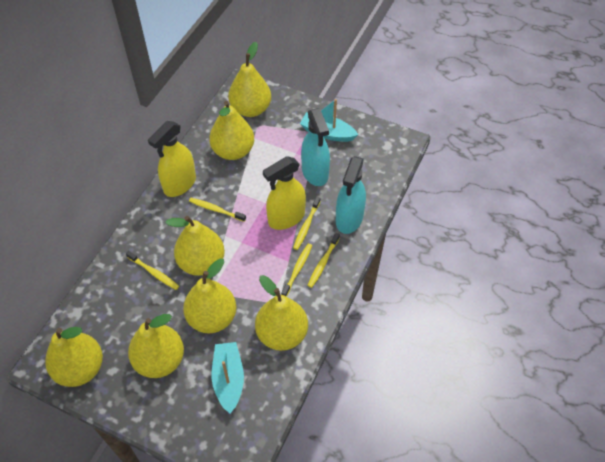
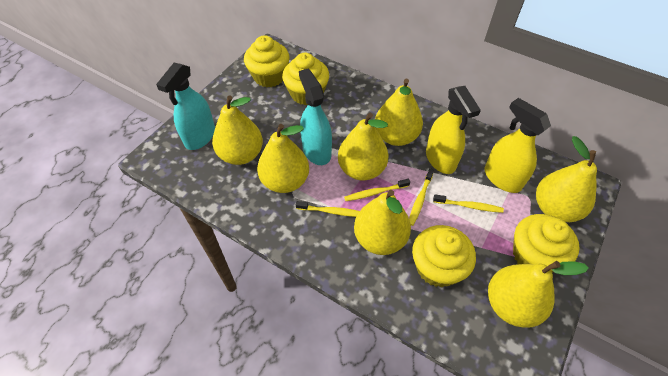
turquoise boat: 2 -> 0
yellow cupcake: 0 -> 4
yellow toothbrush: 5 -> 4

